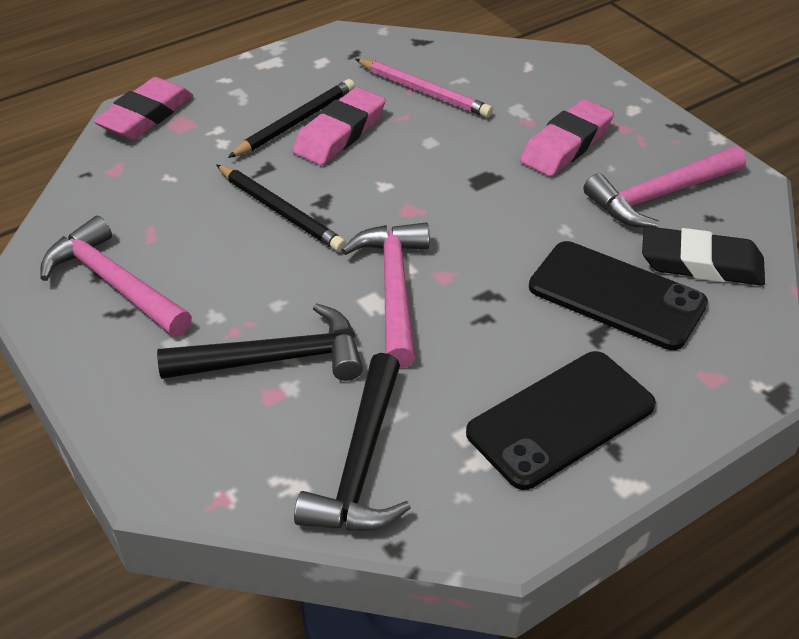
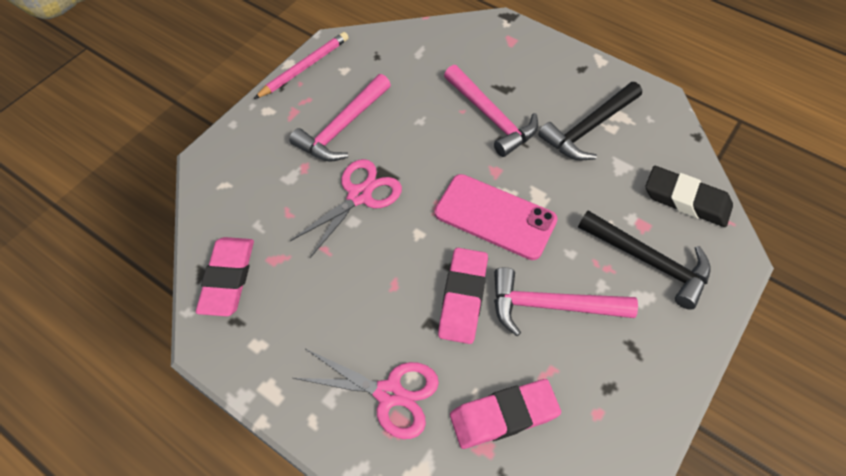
black pencil: 2 -> 0
black phone: 2 -> 0
pink phone: 0 -> 1
pink scissors: 0 -> 2

